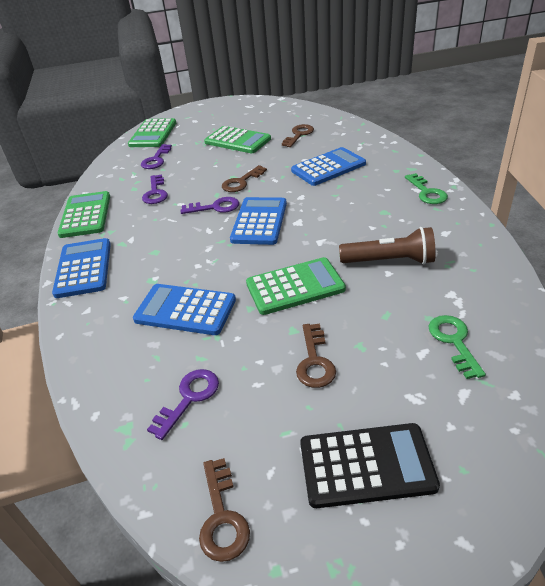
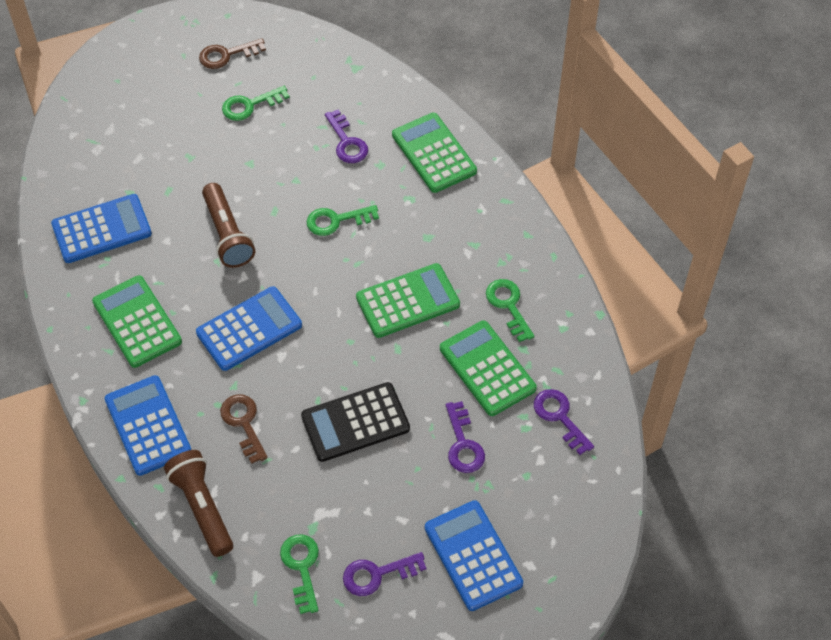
brown flashlight: 1 -> 2
brown key: 4 -> 2
green key: 2 -> 4

